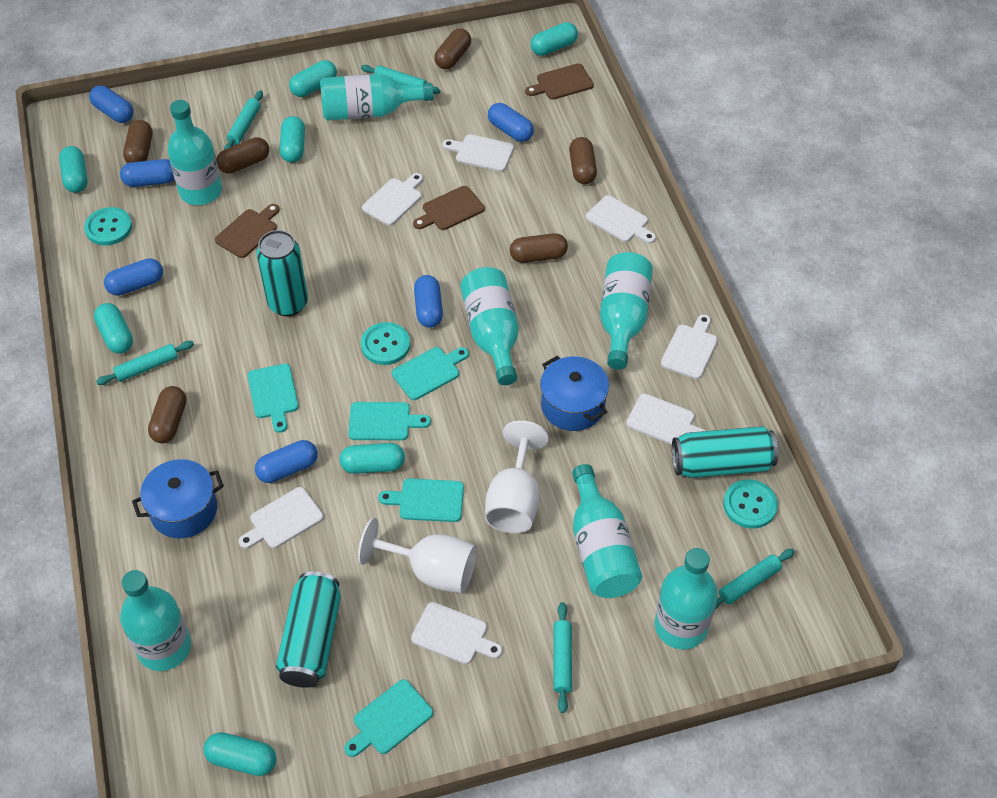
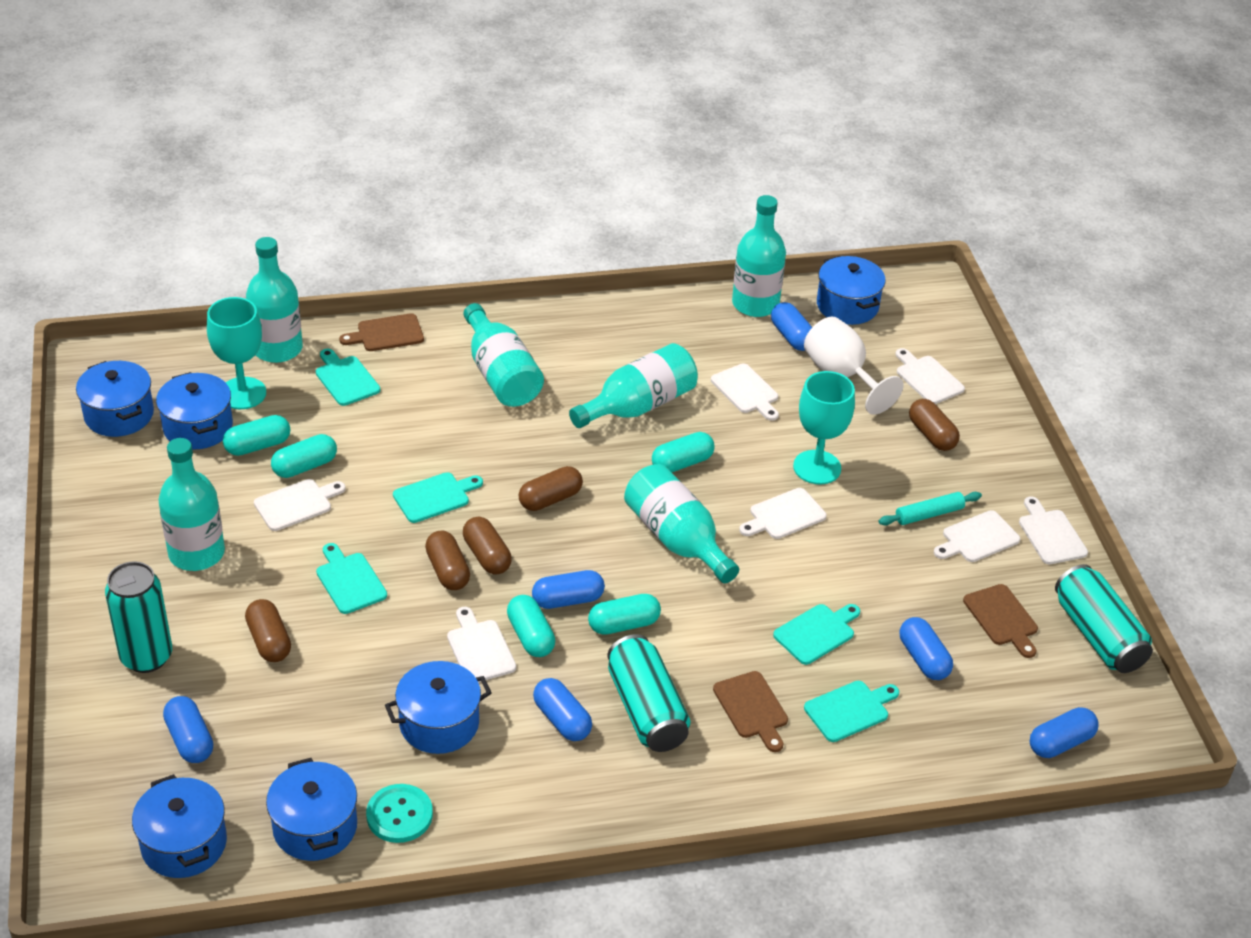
blue pot: 2 -> 6
brown capsule: 6 -> 5
turquoise bottle: 7 -> 6
turquoise button: 3 -> 1
turquoise capsule: 7 -> 5
turquoise goblet: 0 -> 2
turquoise rolling pin: 5 -> 1
white goblet: 2 -> 1

